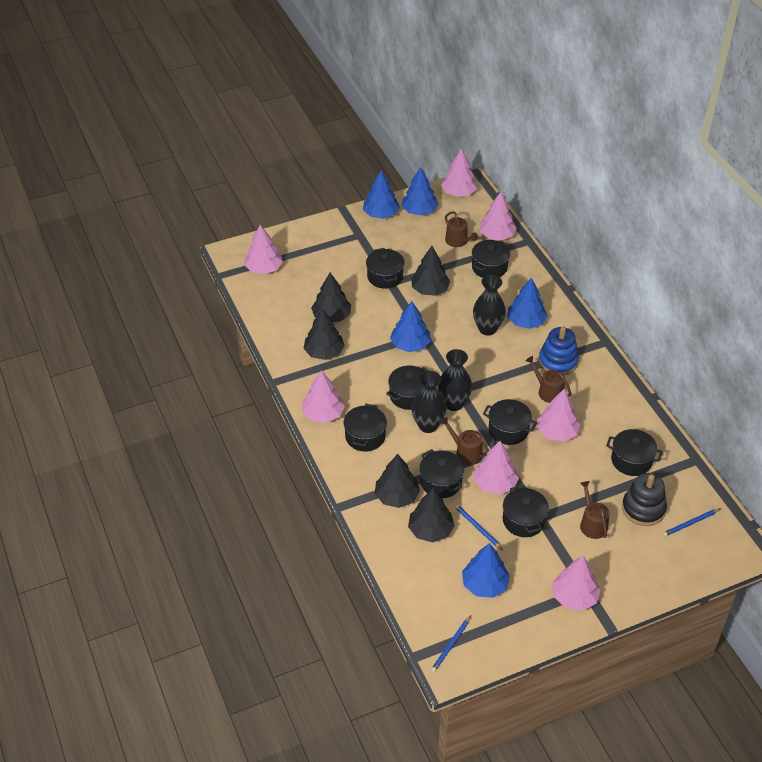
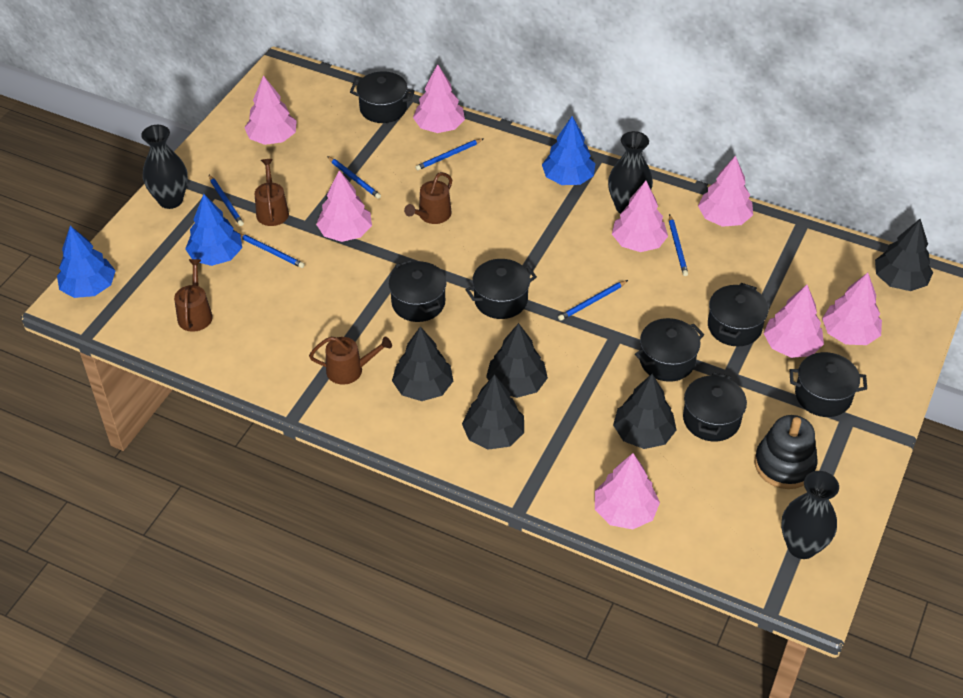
black pot: 8 -> 7
blue pencil: 3 -> 6
blue stacking toy: 1 -> 0
blue tree: 5 -> 3
pink tree: 7 -> 8

